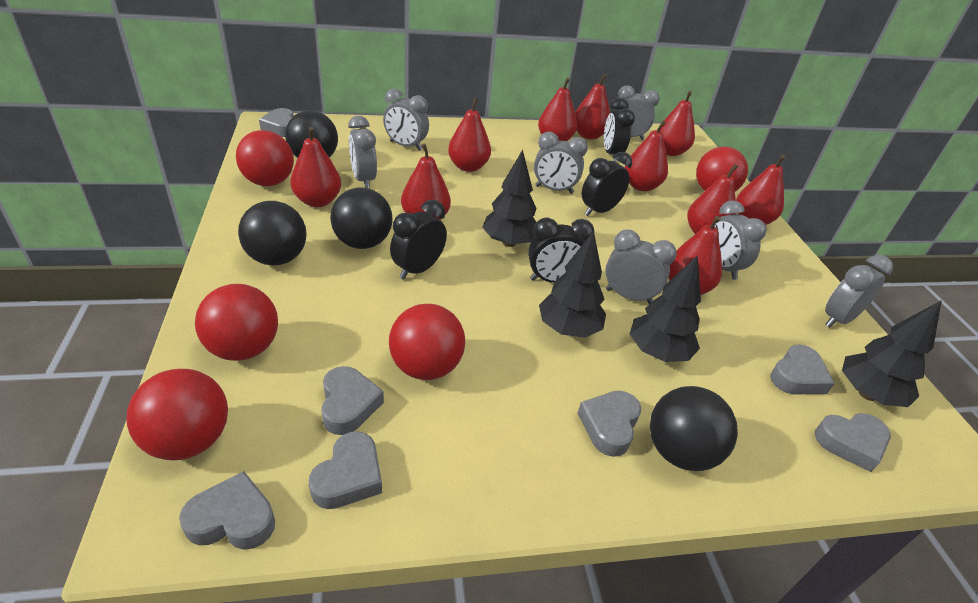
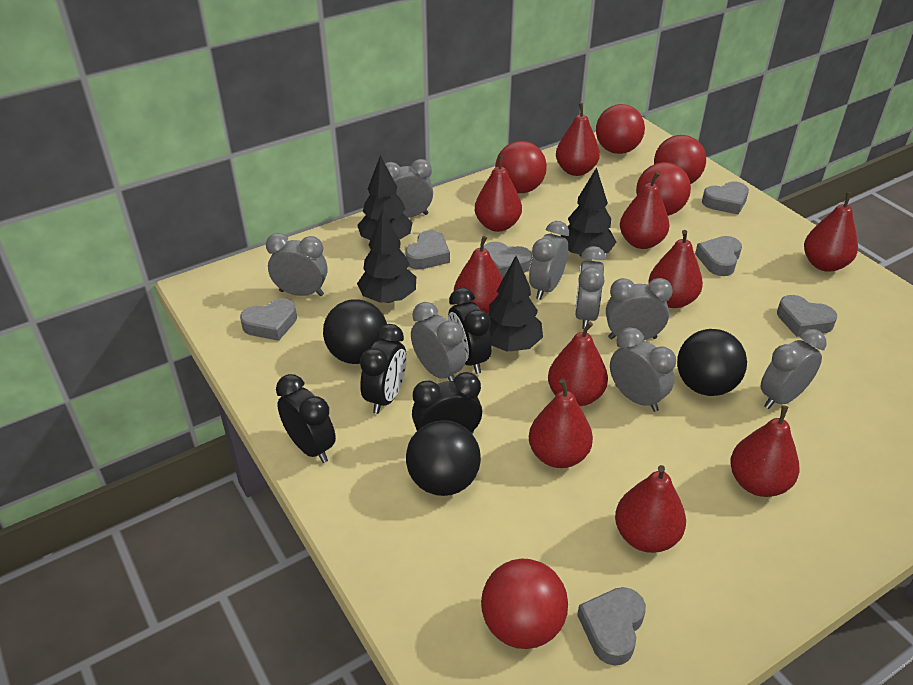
black ball: 4 -> 3
grey clock: 7 -> 8

